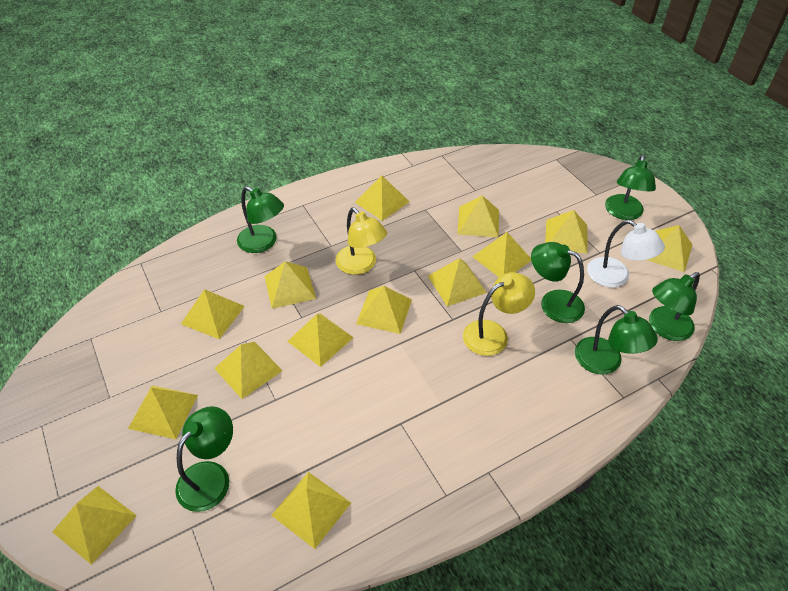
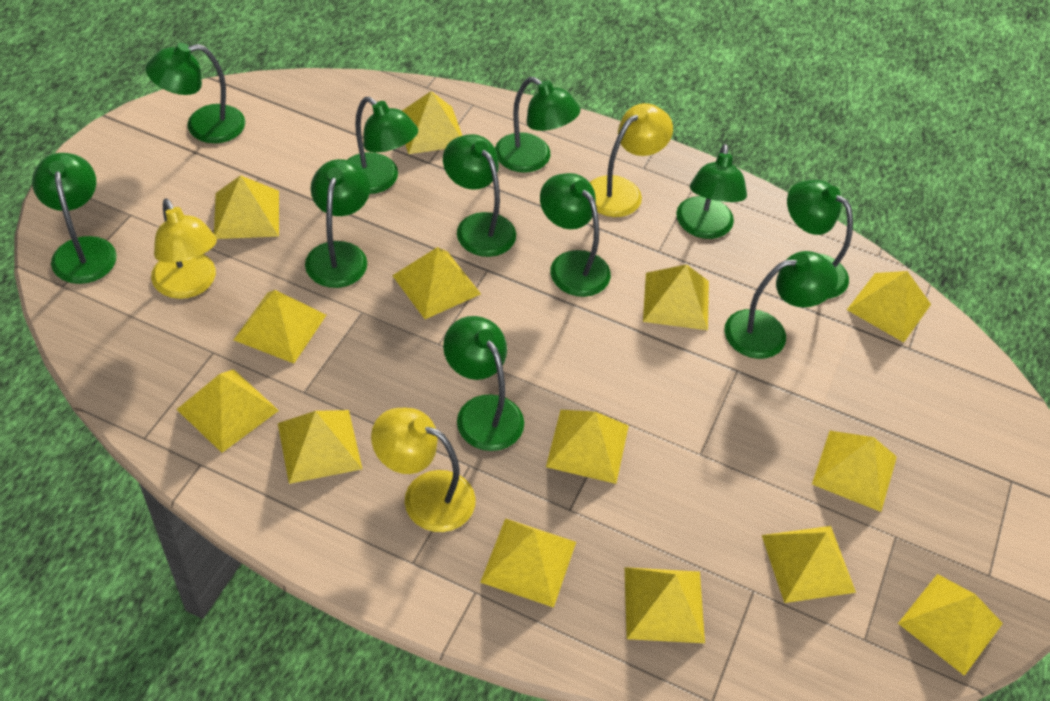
green lamp: 6 -> 11
white lamp: 1 -> 0
yellow lamp: 2 -> 3

